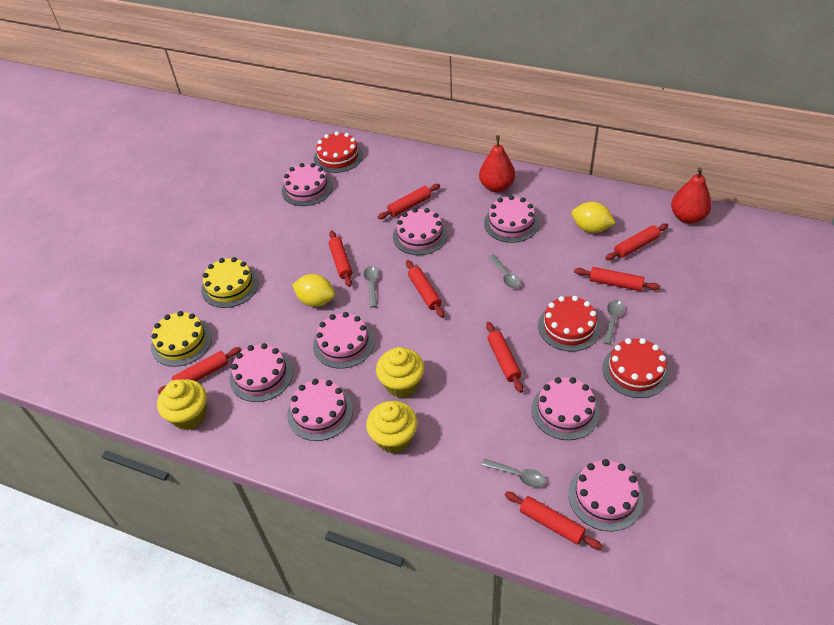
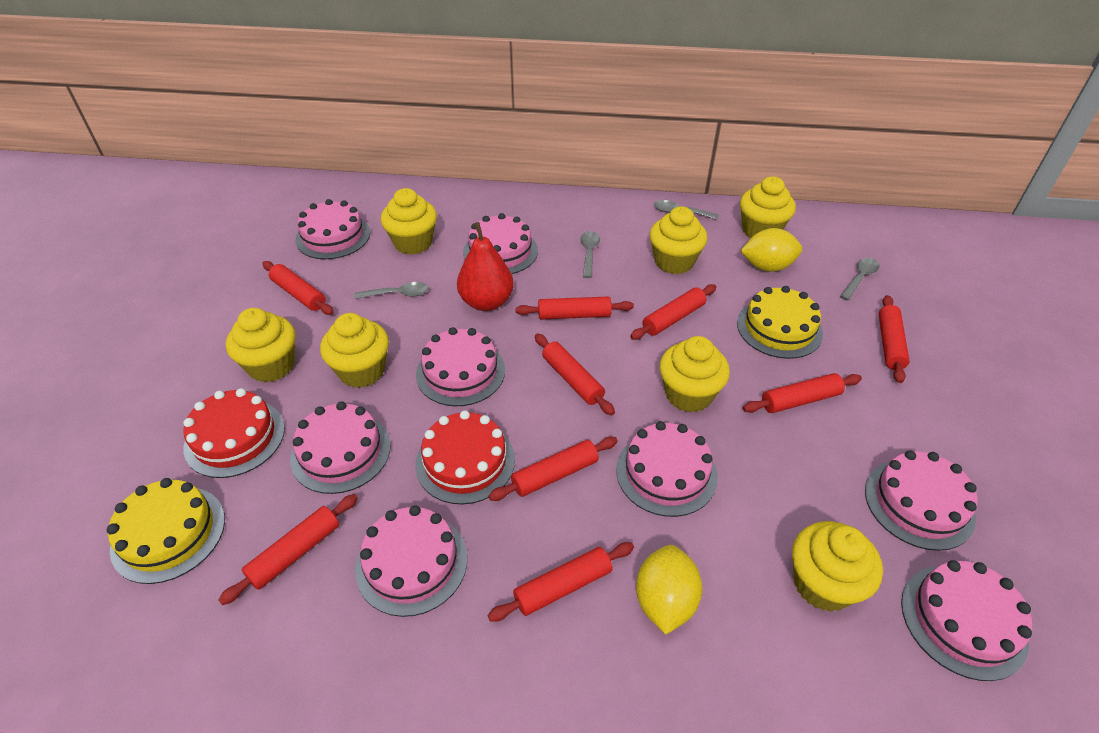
red cake: 3 -> 2
red pear: 2 -> 1
red rolling pin: 8 -> 9
yellow cupcake: 3 -> 7

